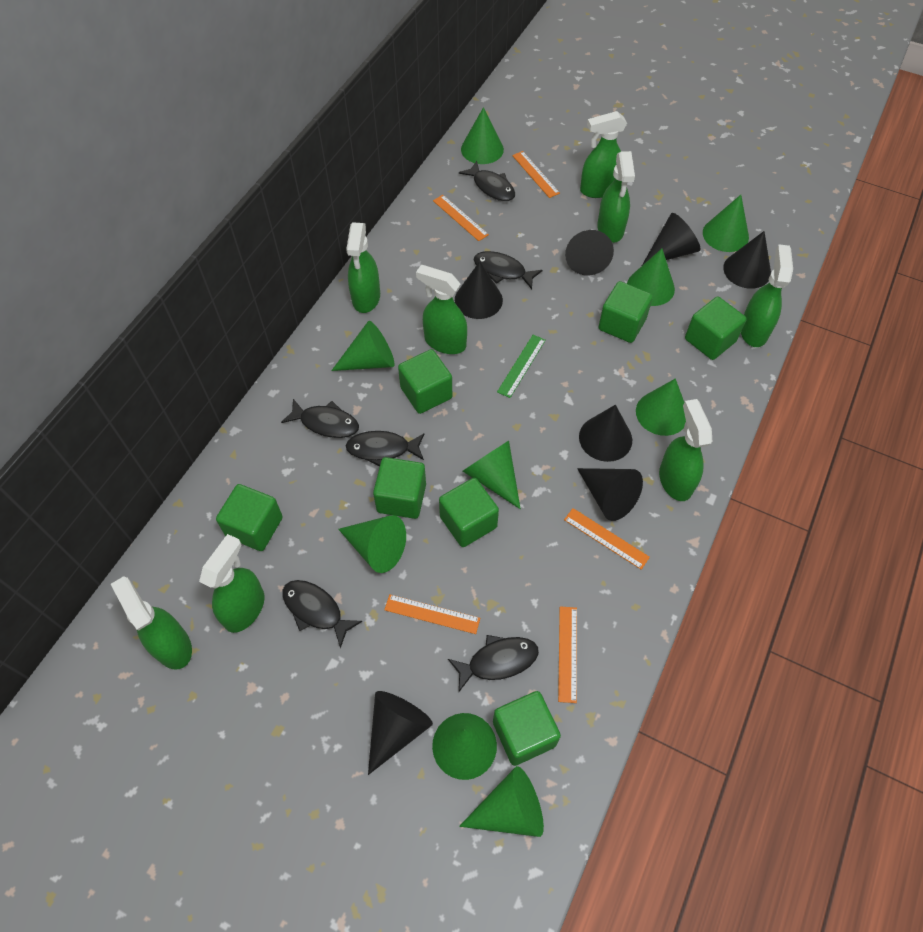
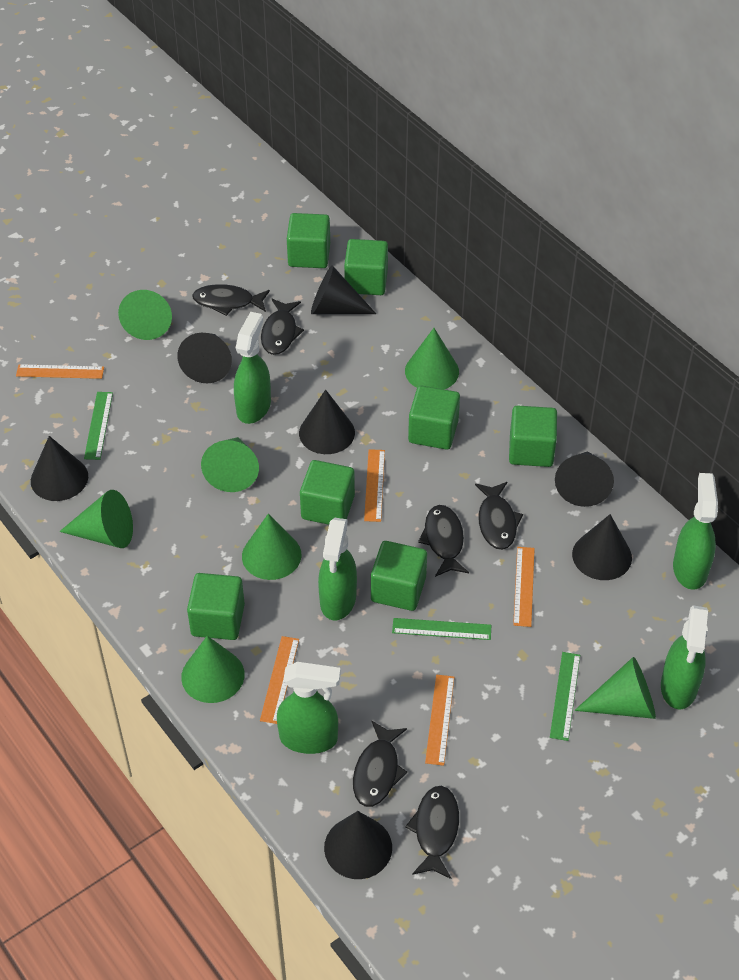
green cone: 9 -> 7
green ruler: 1 -> 3
green spray bottle: 8 -> 5

